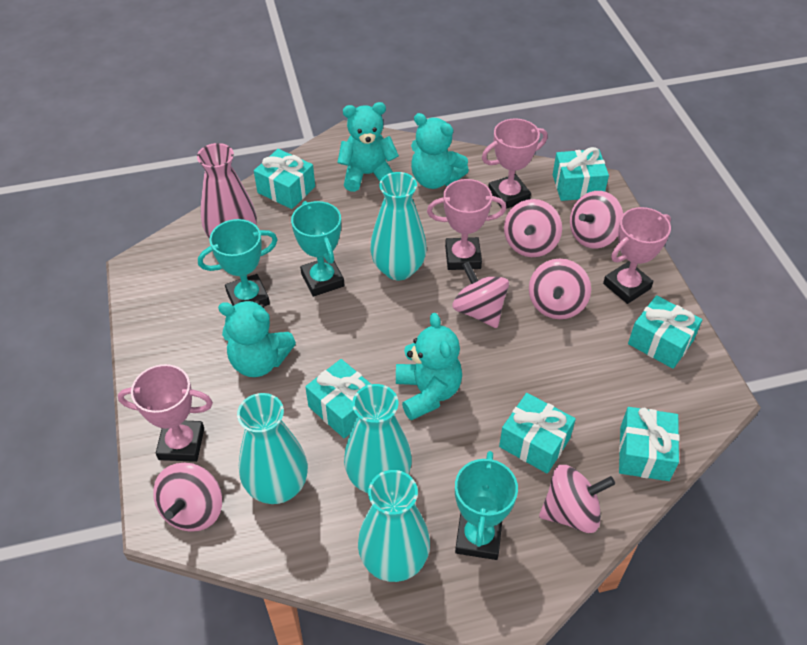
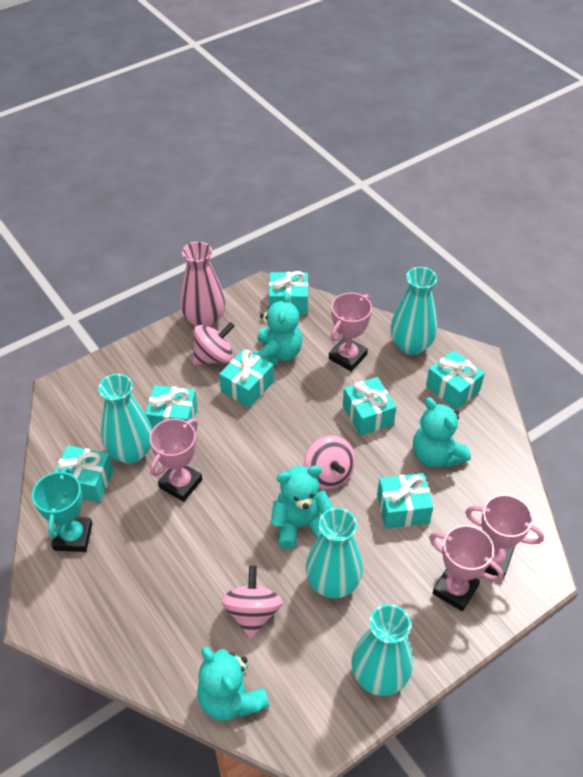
pink spinning top: 6 -> 3
turquoise gift: 6 -> 7
turquoise trophy: 3 -> 1

